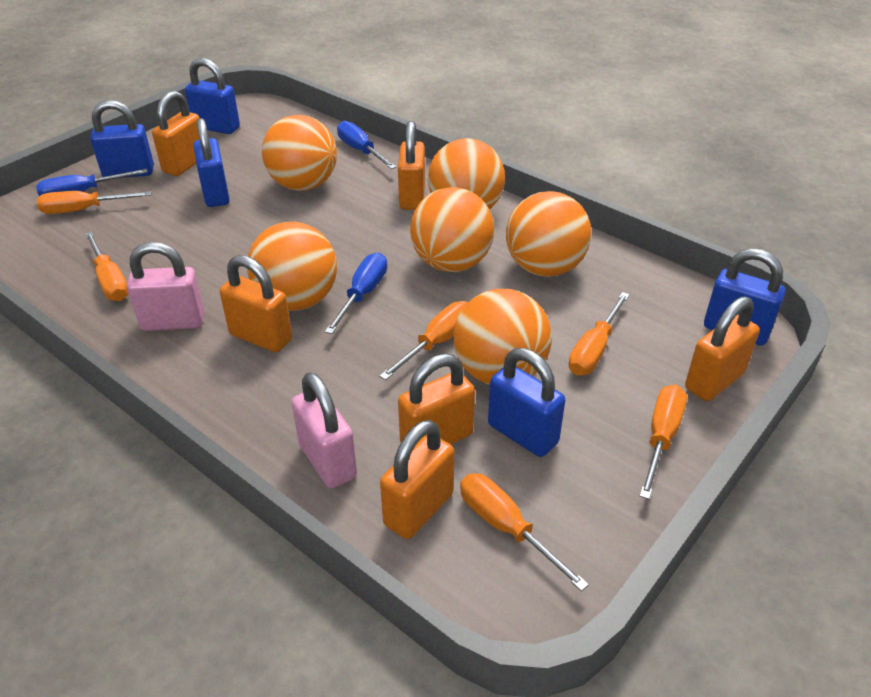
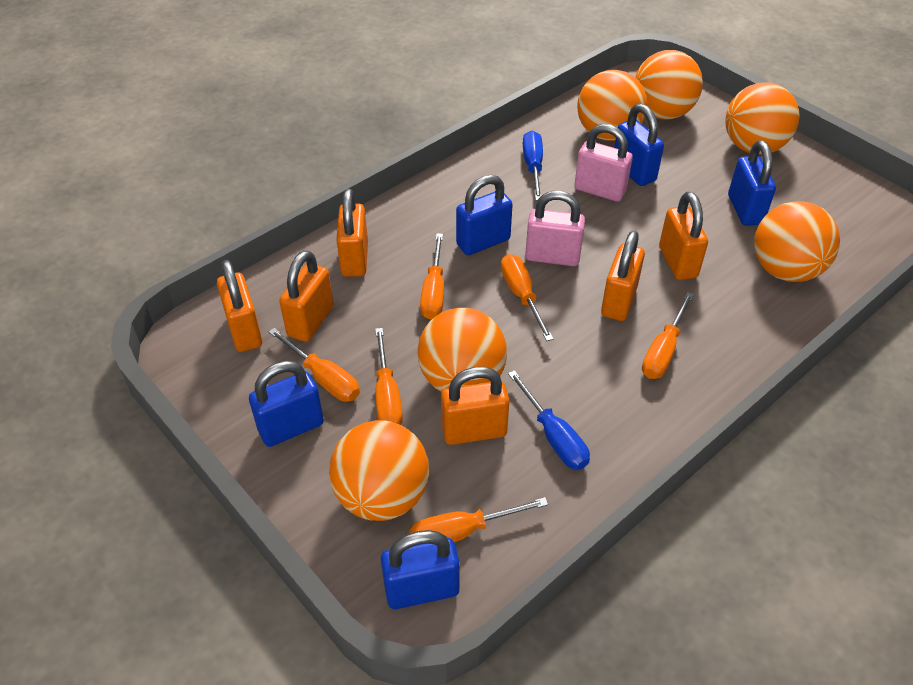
blue screwdriver: 3 -> 2

